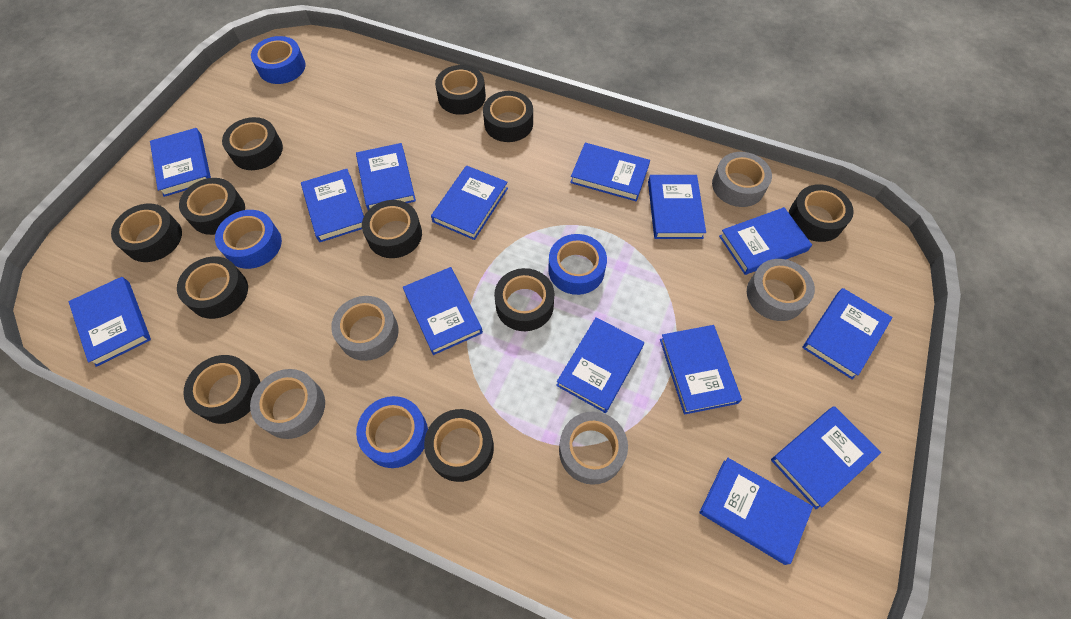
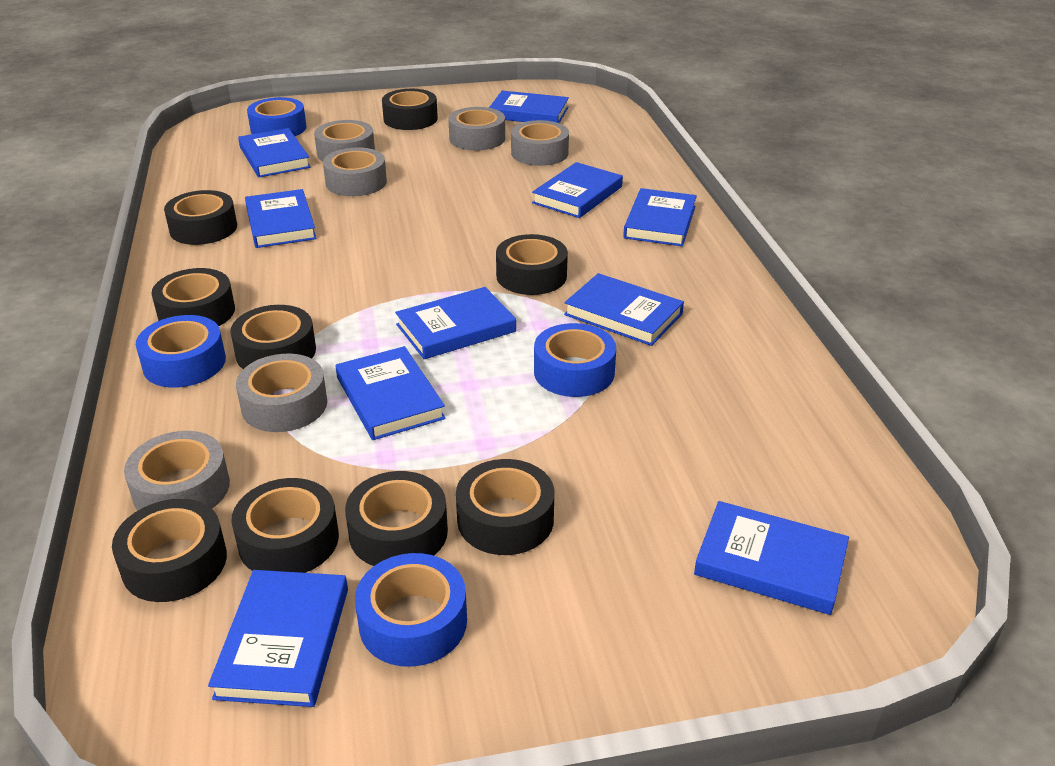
black tape: 11 -> 9
blue book: 14 -> 10
grey tape: 5 -> 6

